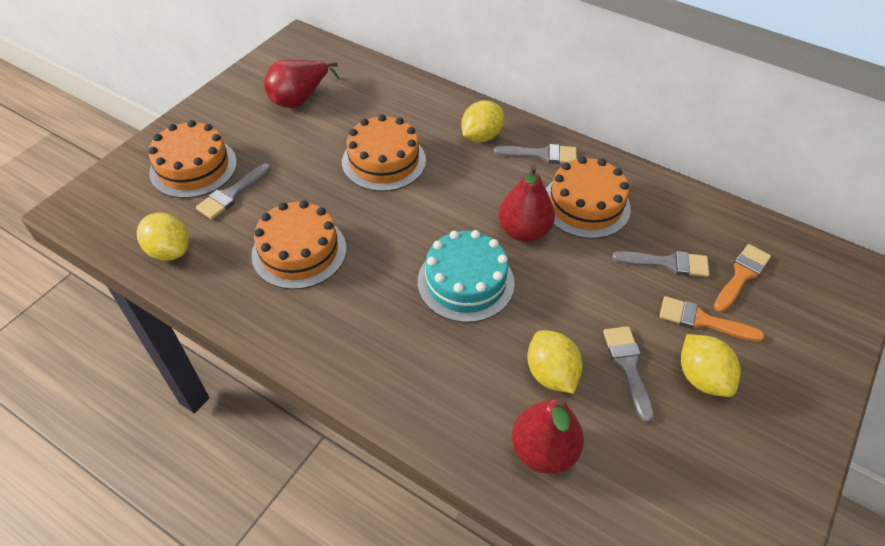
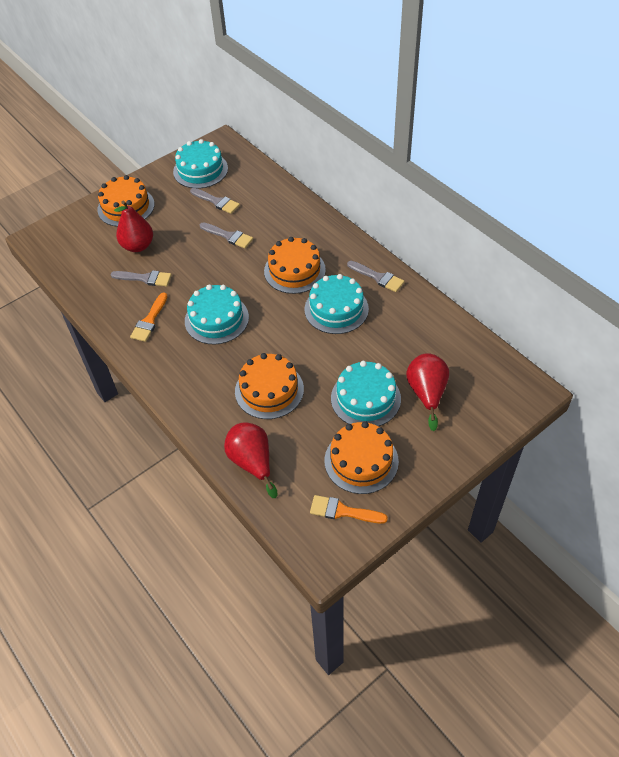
turquoise cake: 1 -> 4
yellow lemon: 4 -> 0

